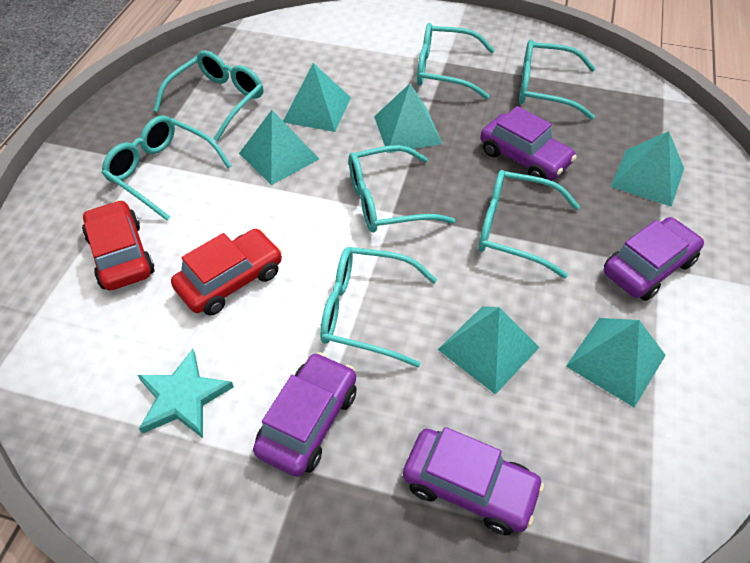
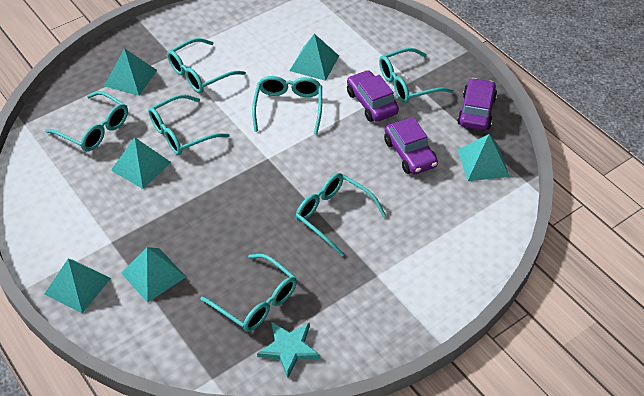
purple car: 4 -> 3
red car: 2 -> 0

